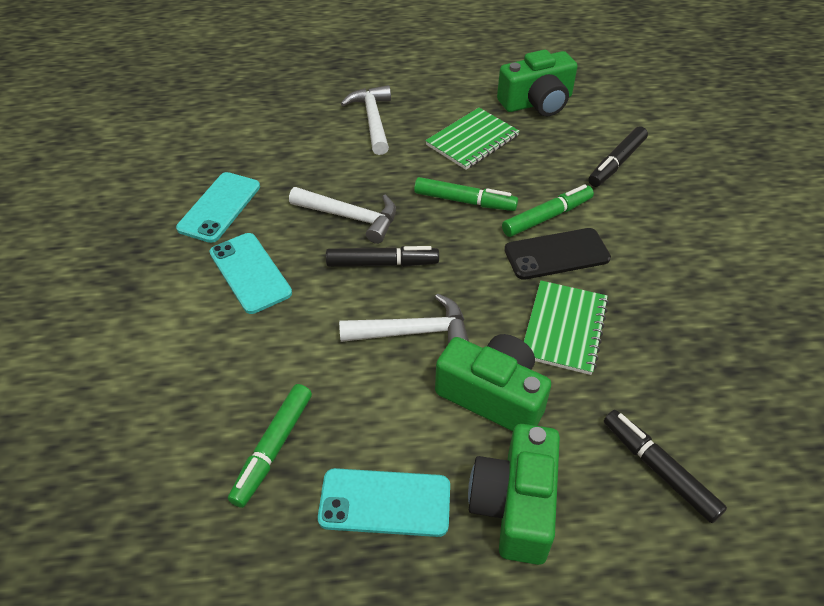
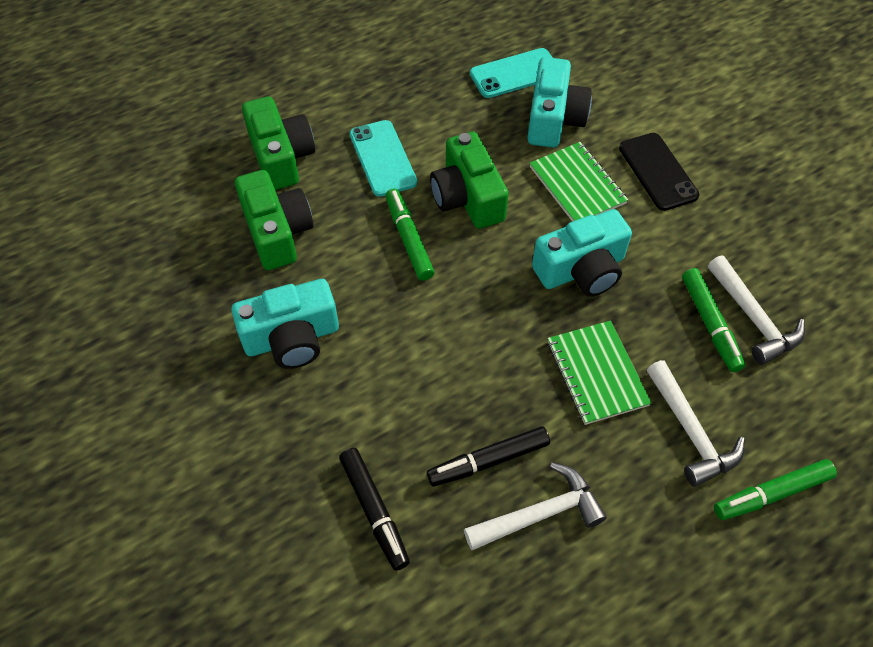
black marker: 3 -> 2
turquoise camera: 0 -> 3
turquoise phone: 3 -> 2

